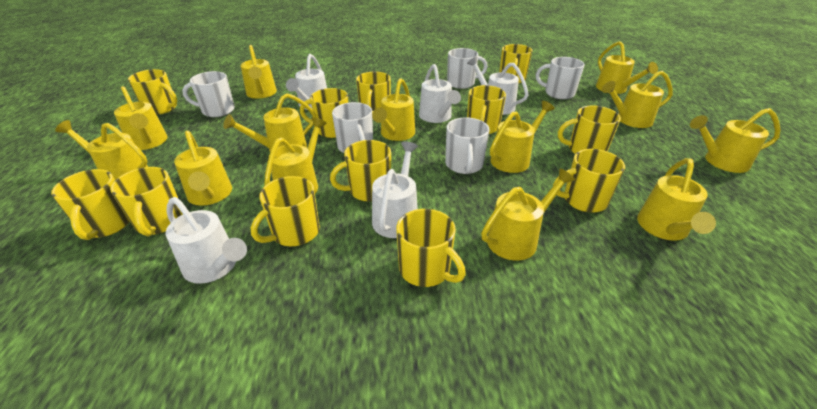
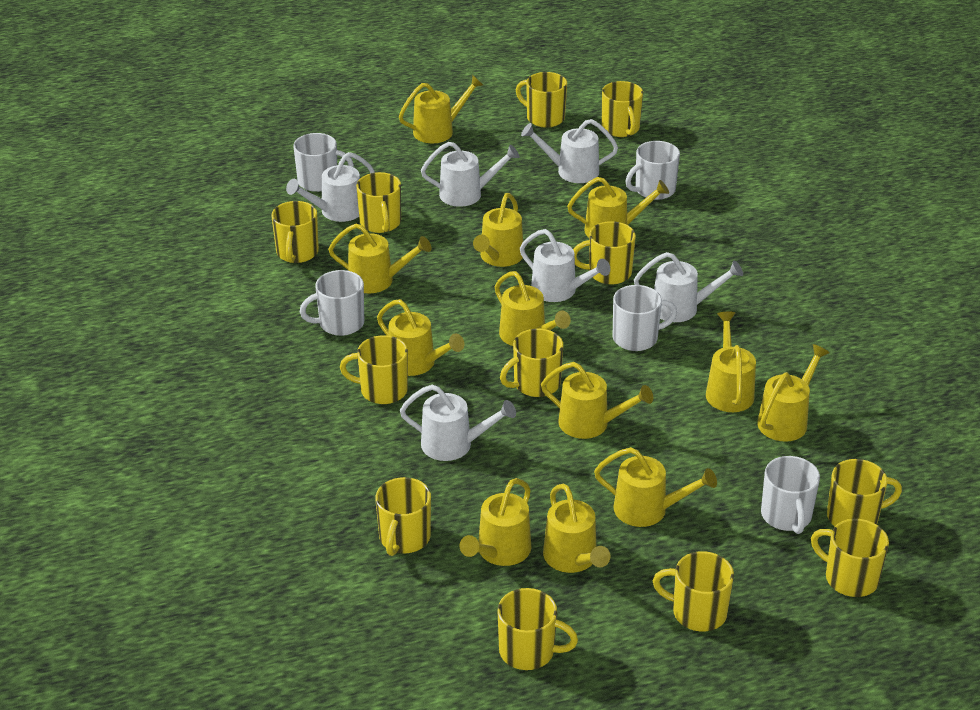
white watering can: 5 -> 6
yellow watering can: 13 -> 12

